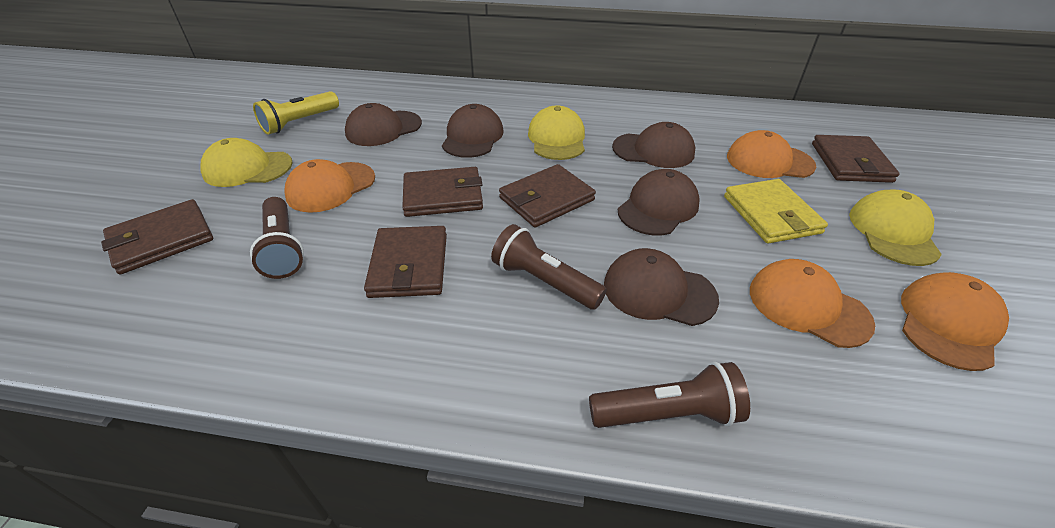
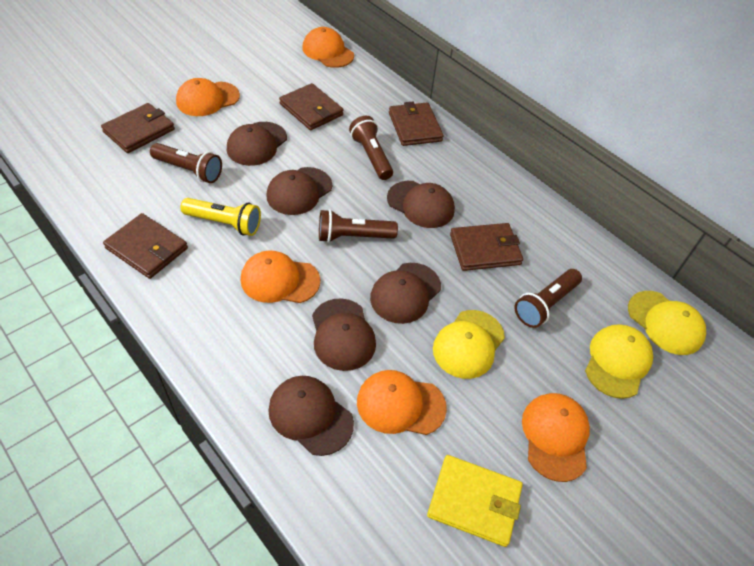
brown cap: 5 -> 6
brown flashlight: 3 -> 4
orange cap: 4 -> 5

